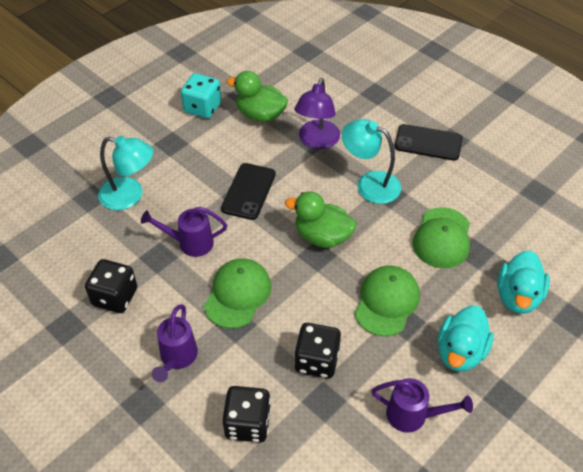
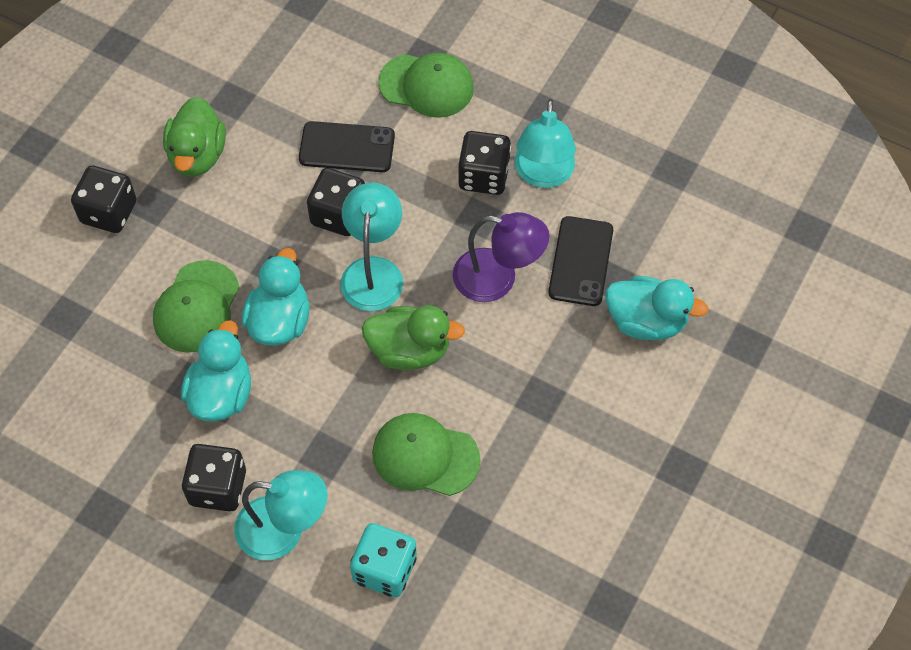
black dice: 3 -> 4
purple watering can: 3 -> 0
turquoise duck: 2 -> 3
turquoise lamp: 2 -> 3

